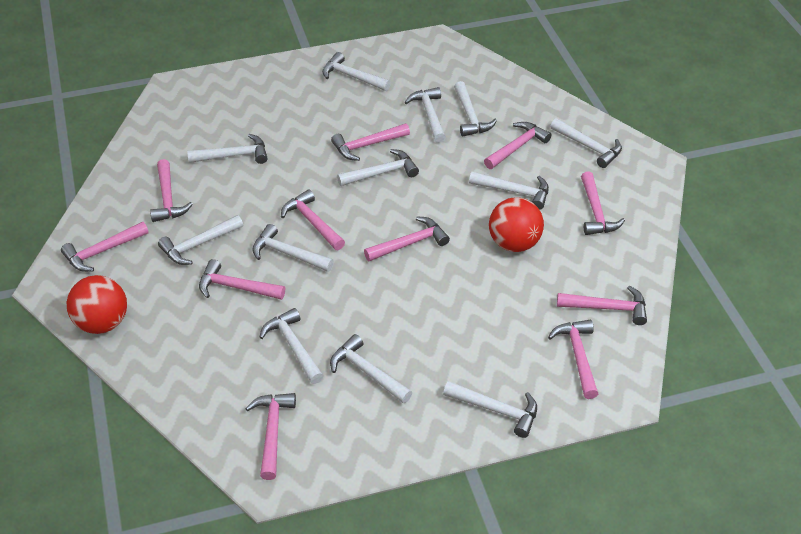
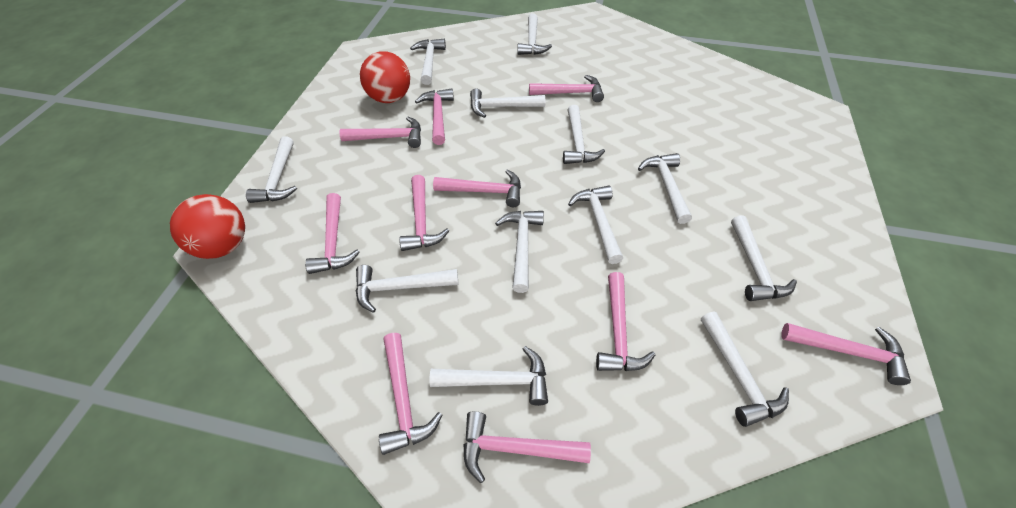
pink hammer: 11 -> 10

